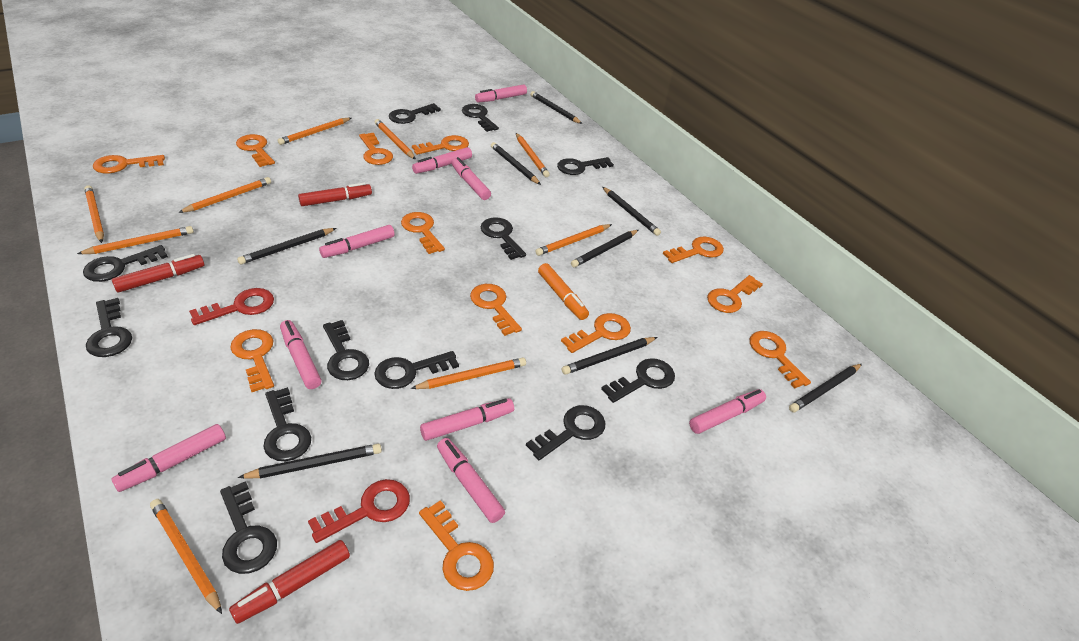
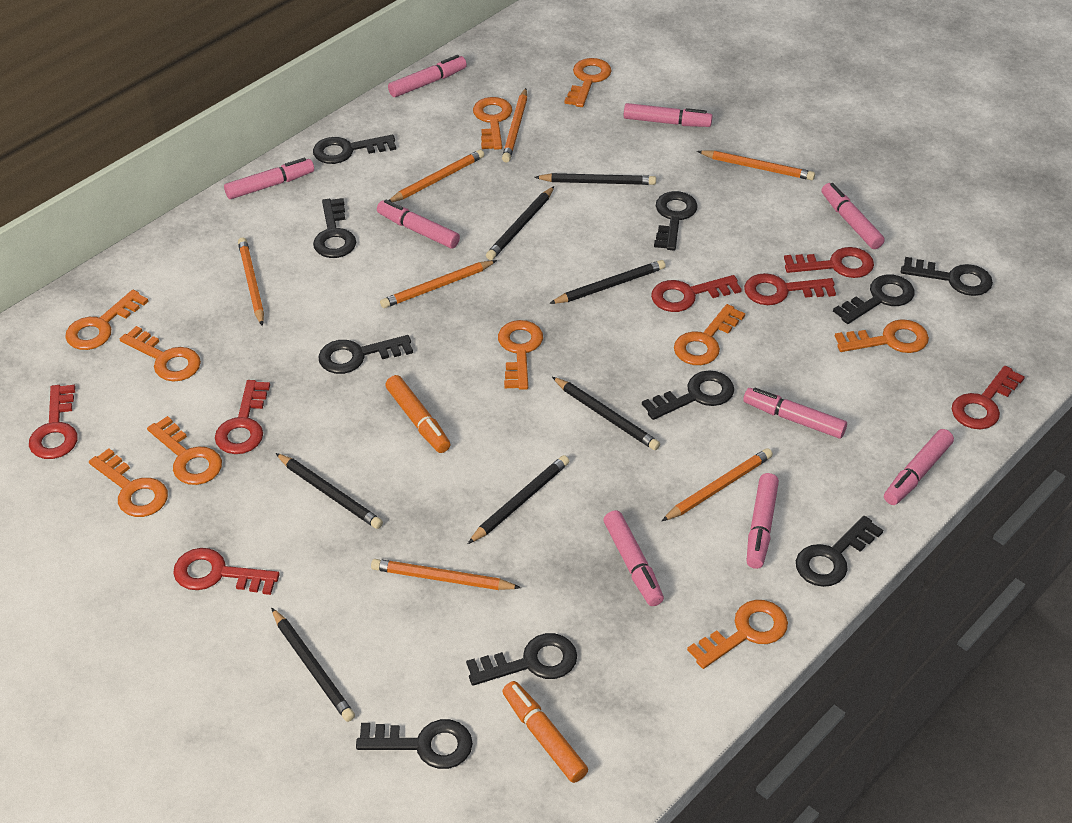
black key: 12 -> 10
black pencil: 8 -> 7
orange key: 12 -> 10
orange marker: 1 -> 2
orange pencil: 9 -> 7
red key: 2 -> 7
red marker: 3 -> 0

